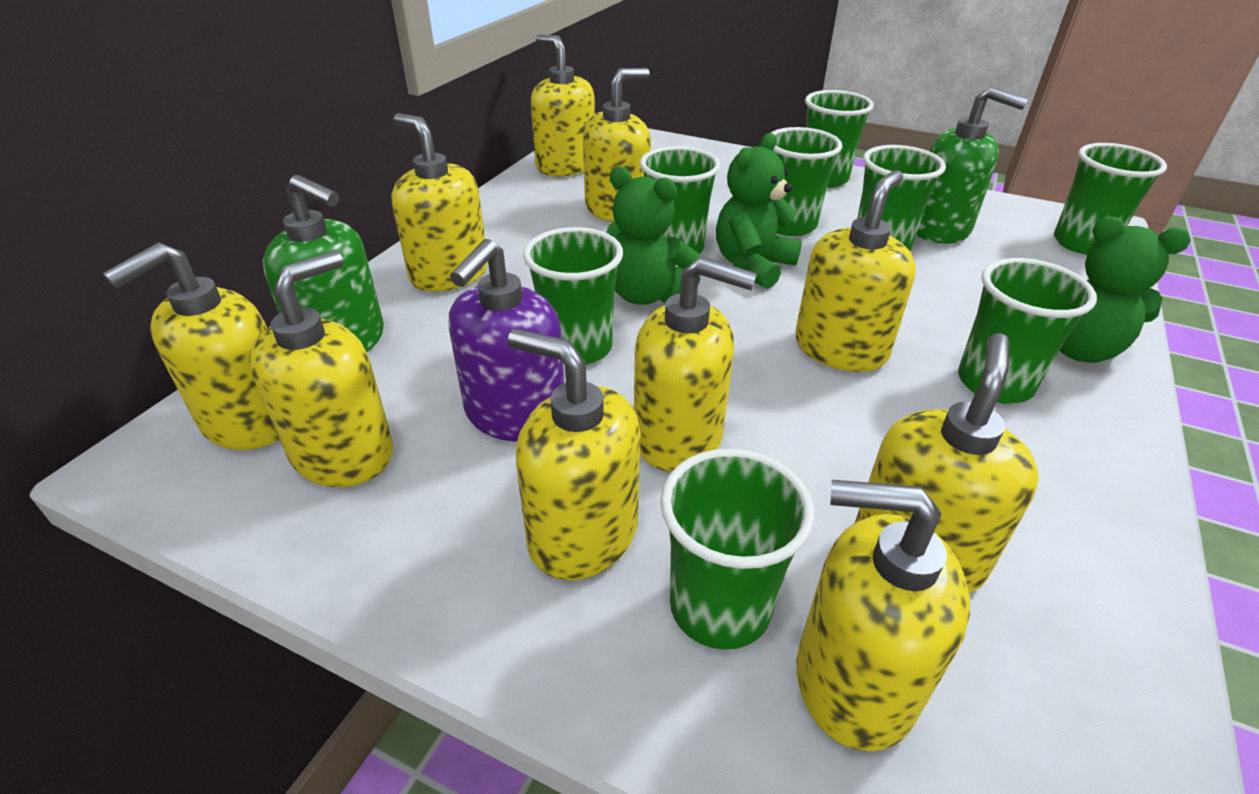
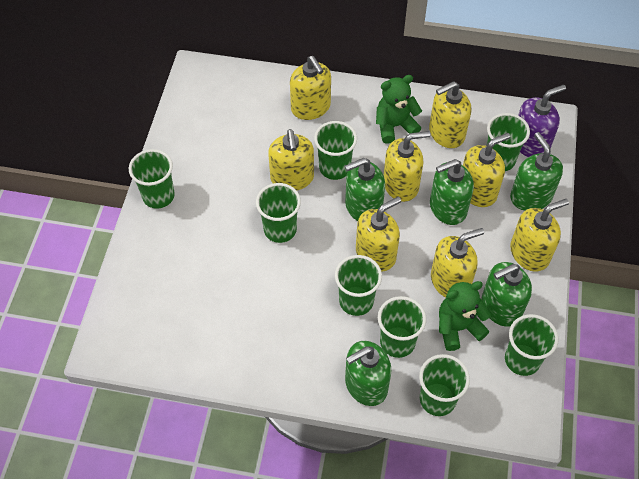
green soap dispenser: 2 -> 5
green teddy bear: 3 -> 2
yellow soap dispenser: 10 -> 8

